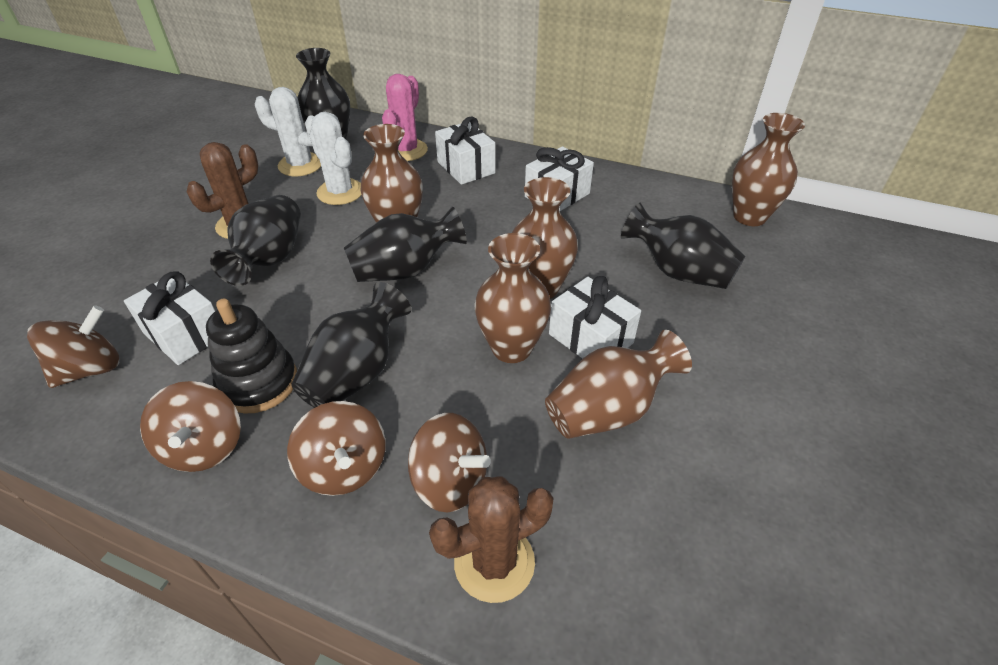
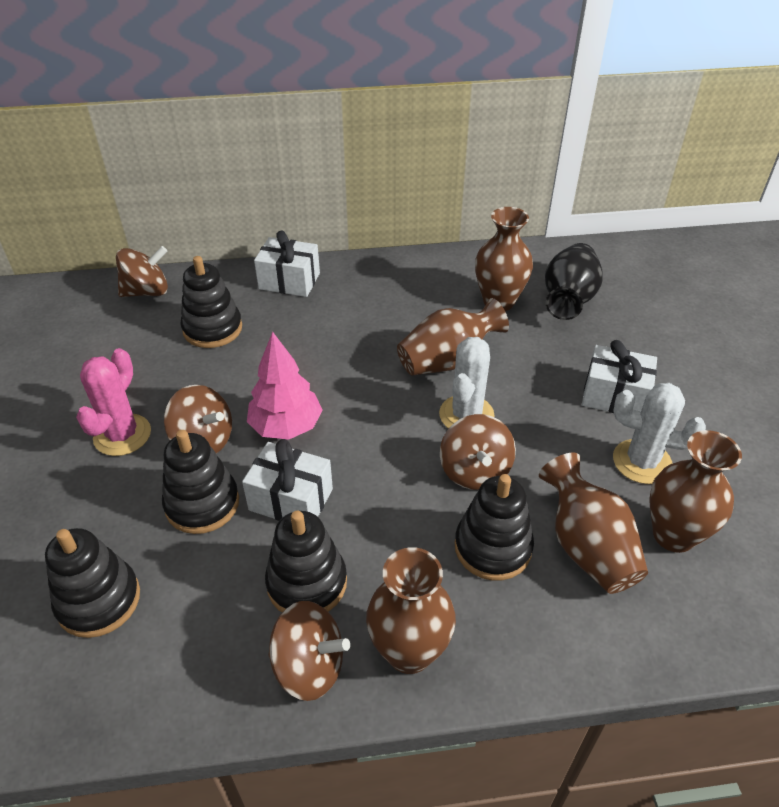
black stacking toy: 1 -> 5
black vase: 5 -> 1
brown cactus: 2 -> 0
pink tree: 0 -> 1
white gift: 4 -> 3

